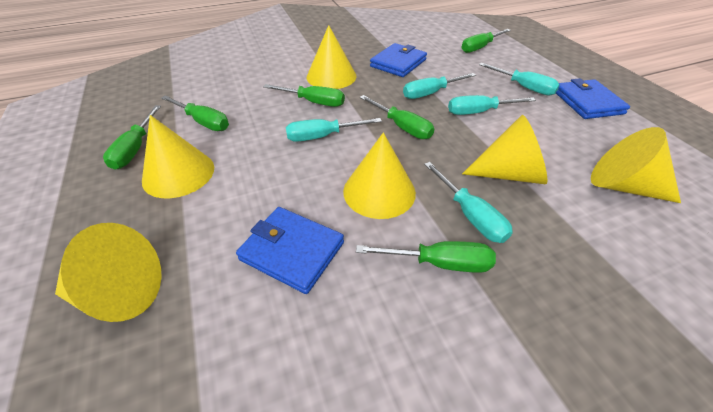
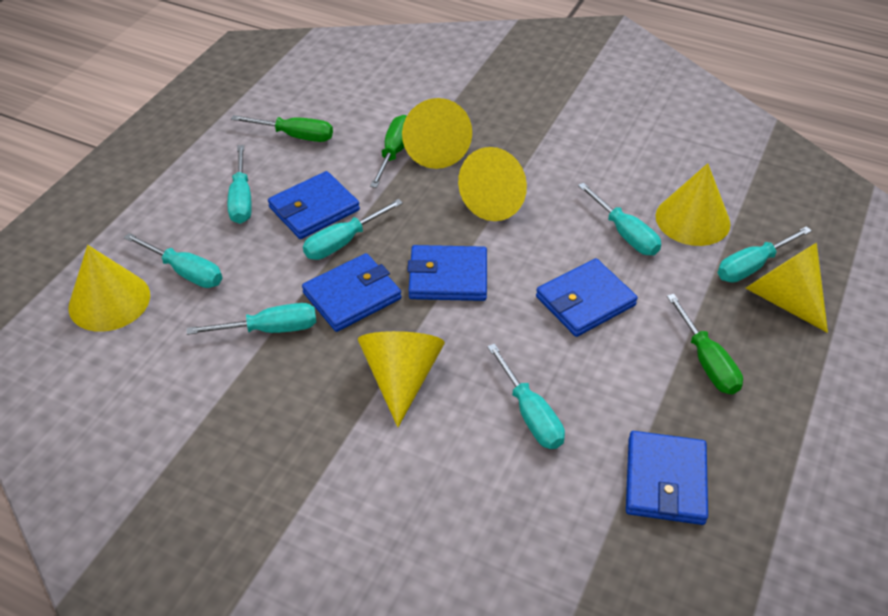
blue wallet: 3 -> 5
green screwdriver: 6 -> 3
turquoise screwdriver: 5 -> 7

